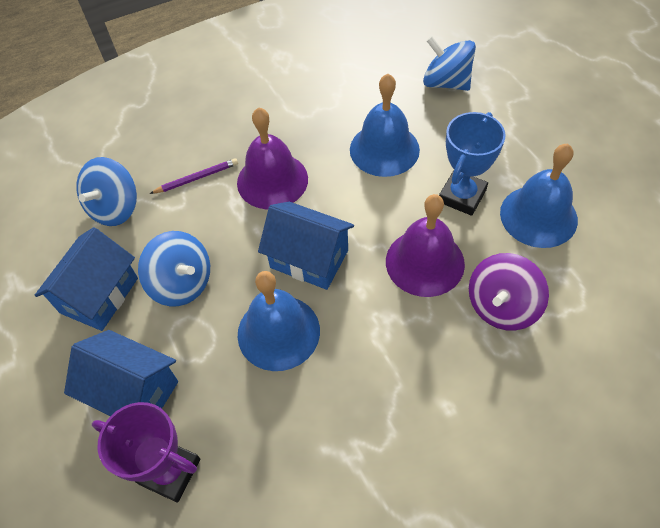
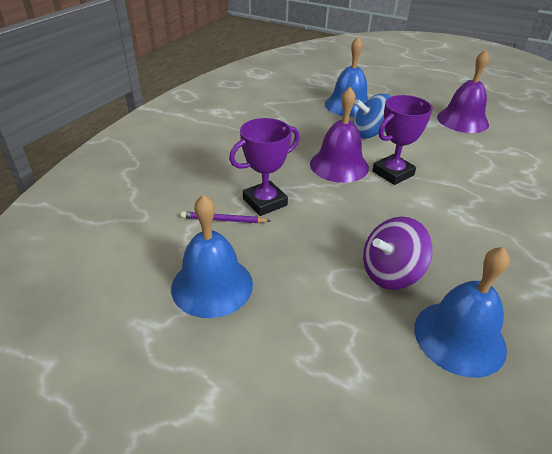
blue house: 3 -> 0
blue spinning top: 3 -> 1
blue trophy: 1 -> 0
purple trophy: 1 -> 2

